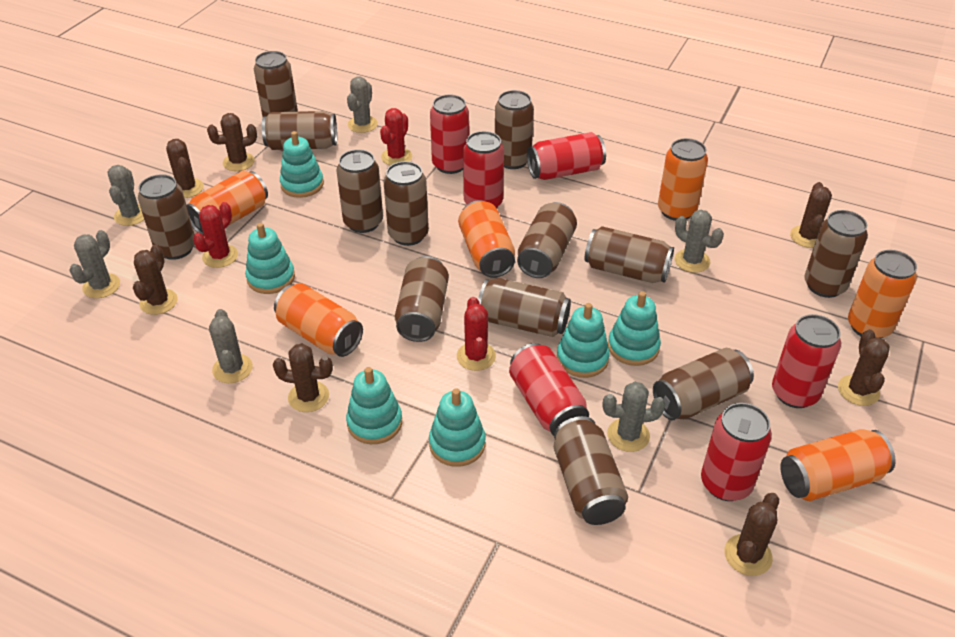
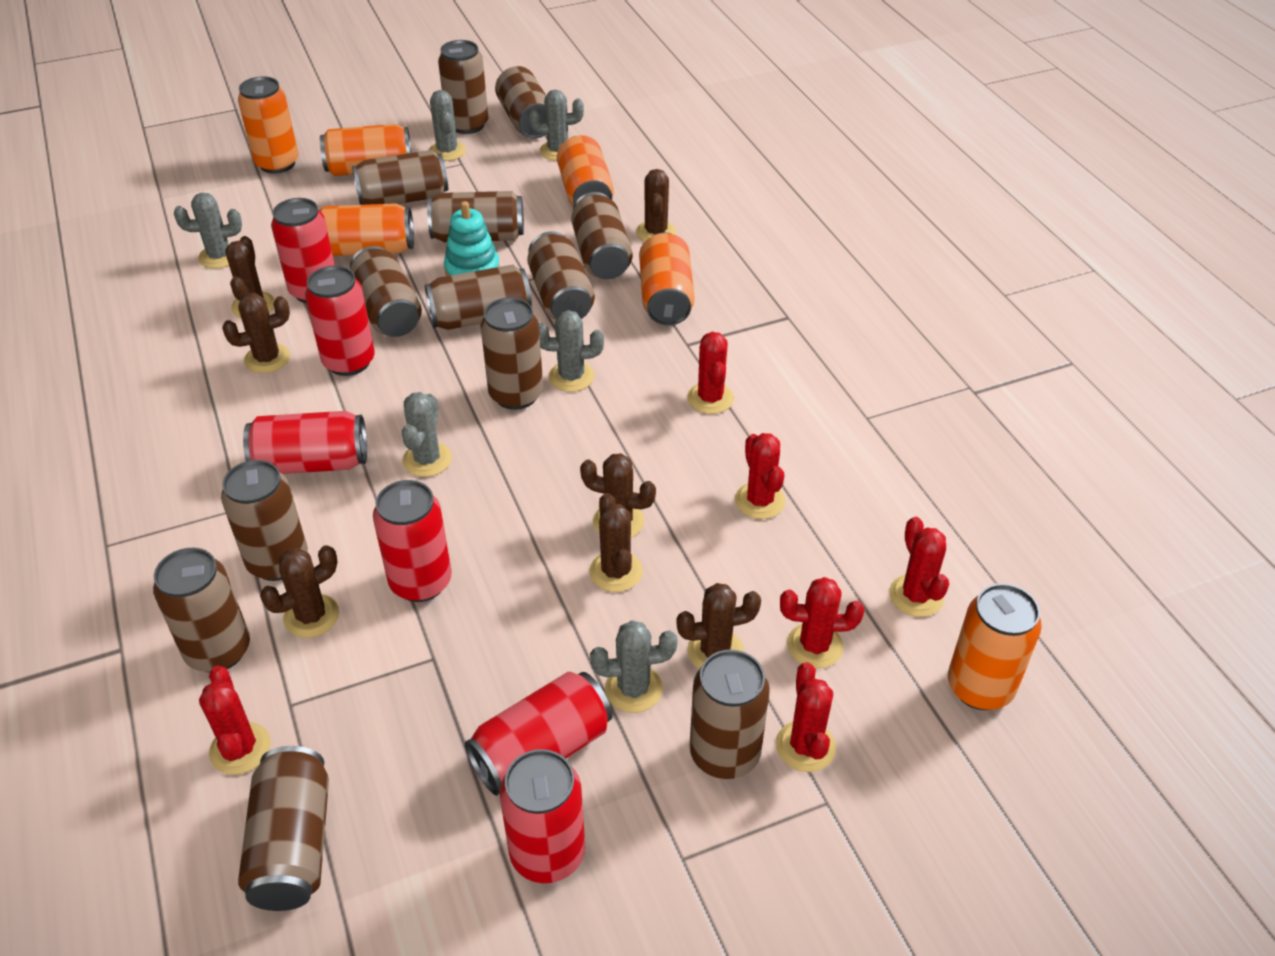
red cactus: 3 -> 6
turquoise stacking toy: 6 -> 1

